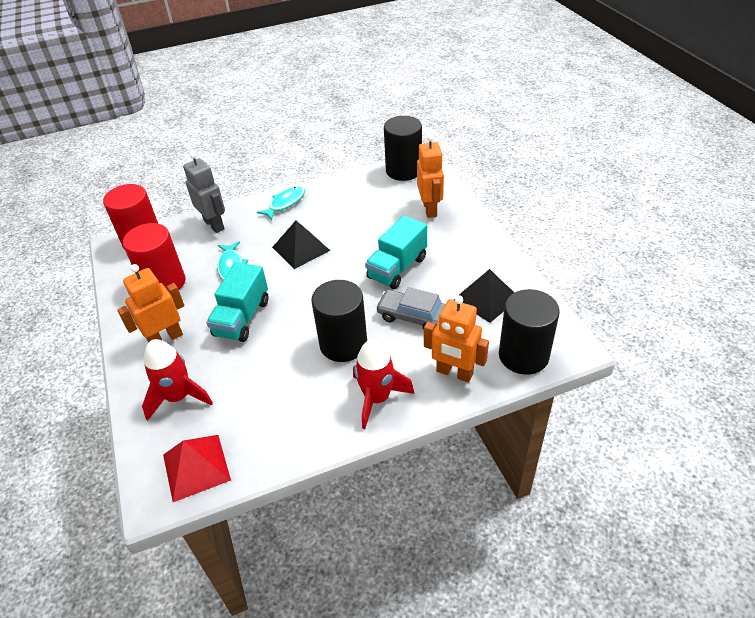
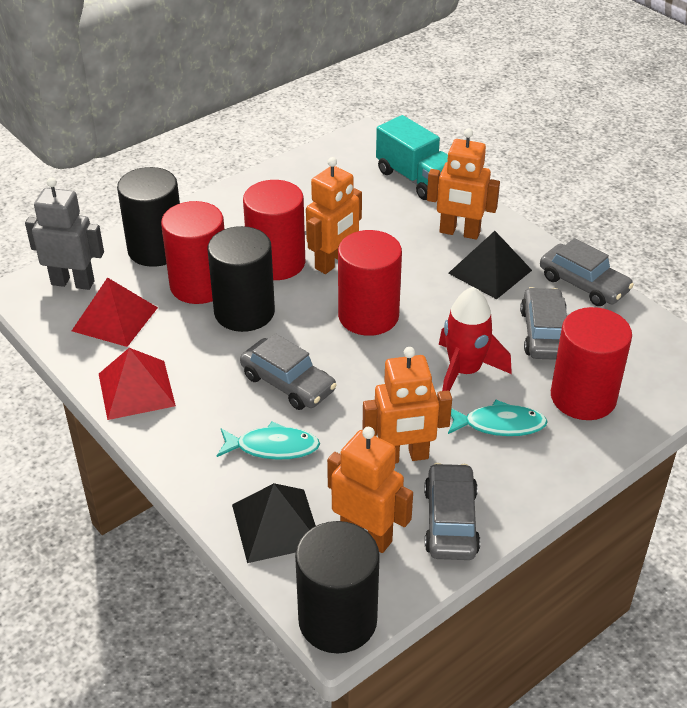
grey car: 1 -> 4
orange robot: 3 -> 4
red cylinder: 2 -> 4
red pyramid: 1 -> 2
red rocket: 2 -> 1
turquoise truck: 2 -> 1

